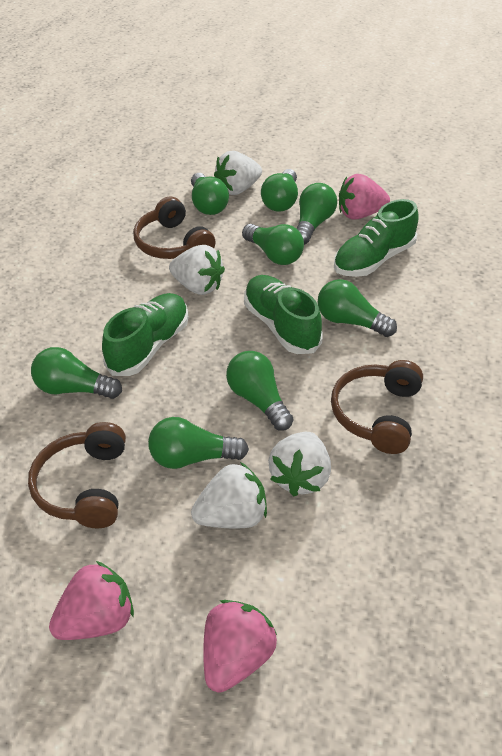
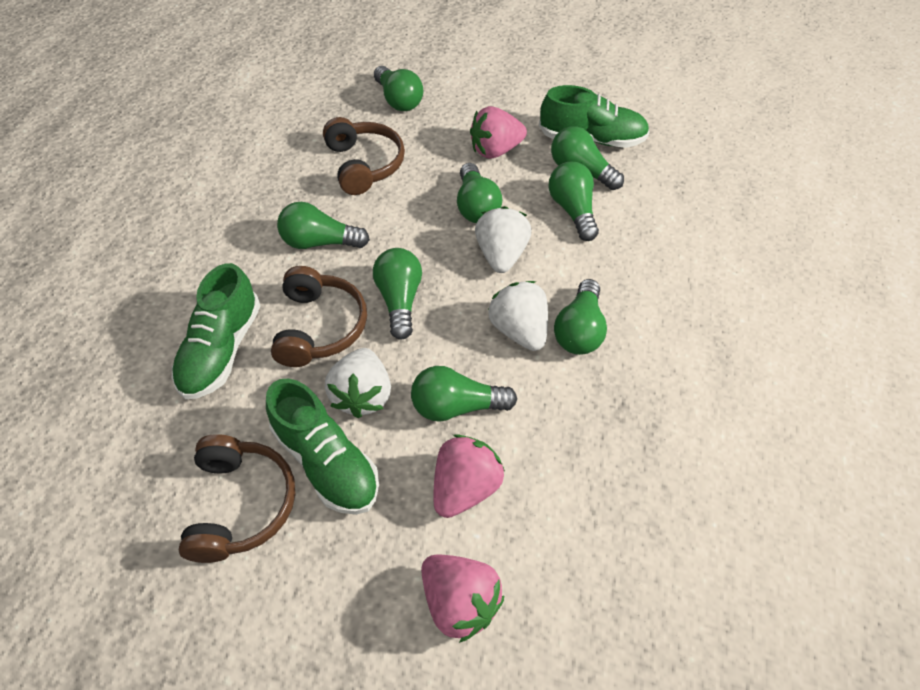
white strawberry: 4 -> 3

